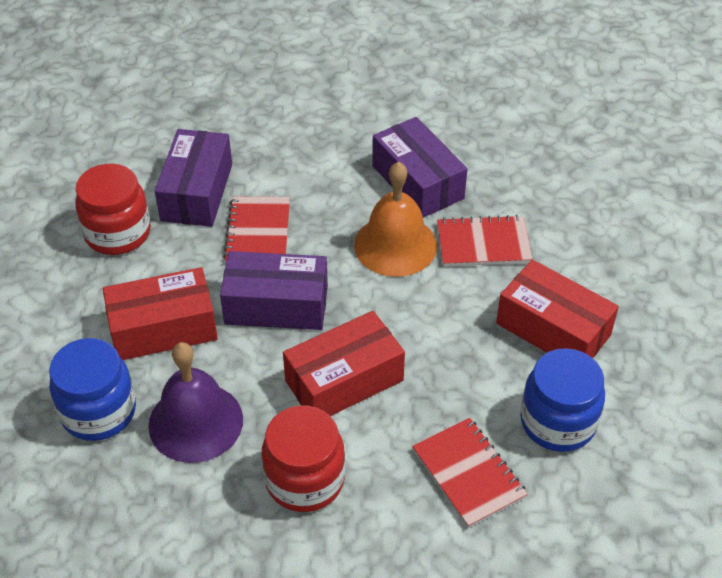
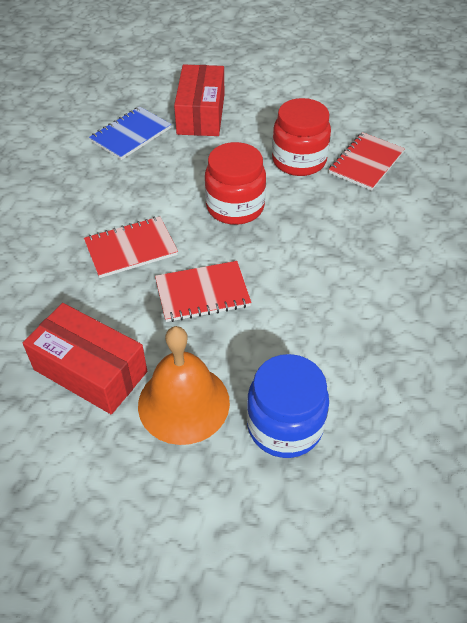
blue jar: 2 -> 1
blue notebook: 0 -> 1
purple bell: 1 -> 0
purple box: 3 -> 0
red box: 3 -> 2

